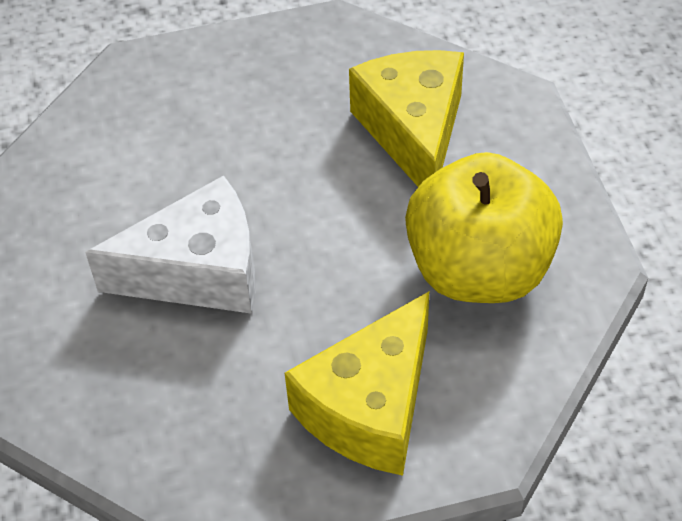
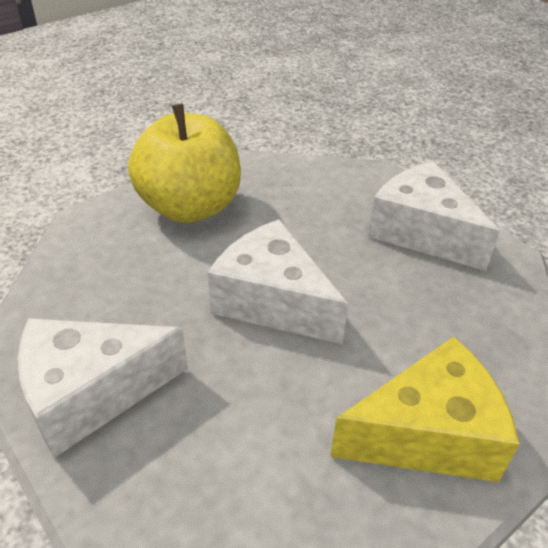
white cheese: 1 -> 3
yellow cheese: 2 -> 1

